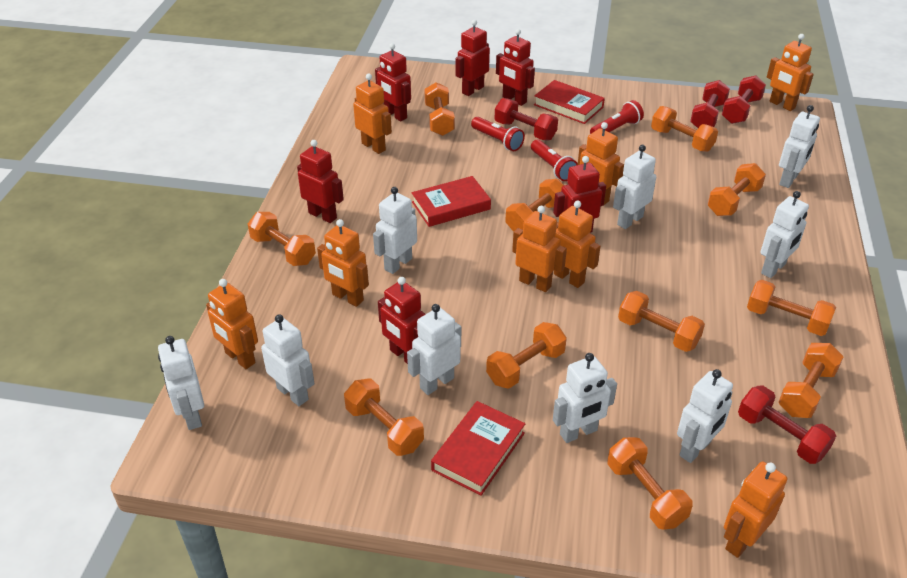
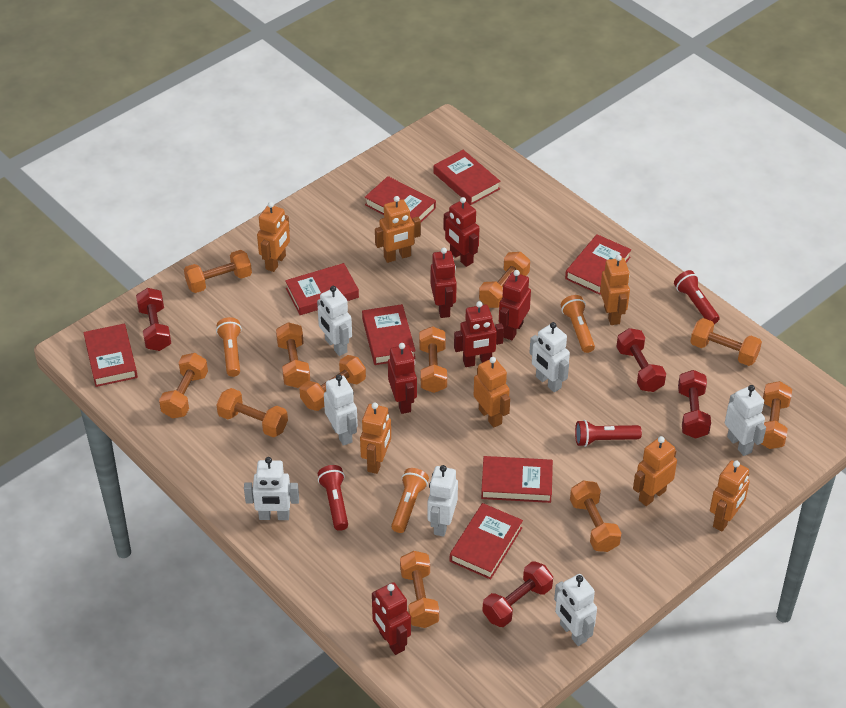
orange flashlight: 0 -> 3
orange robot: 8 -> 7
red book: 3 -> 8
white robot: 9 -> 7

